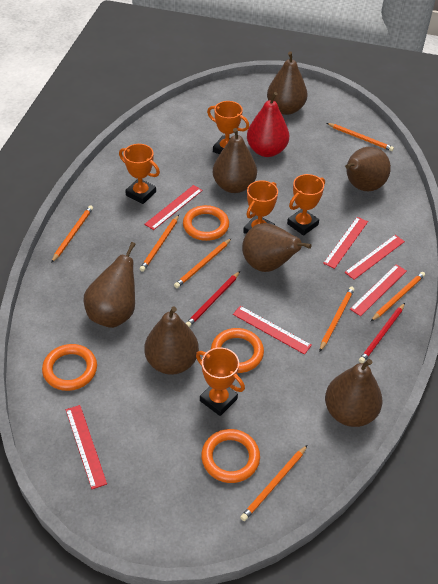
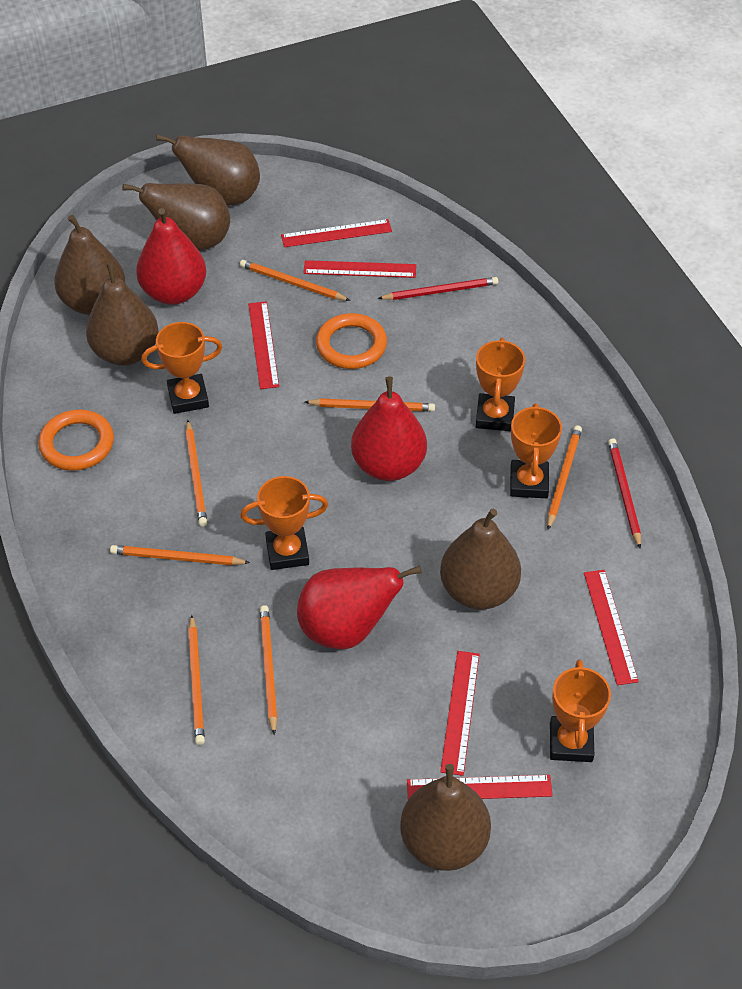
brown pear: 7 -> 6
orange ring: 4 -> 2
red pear: 1 -> 3

